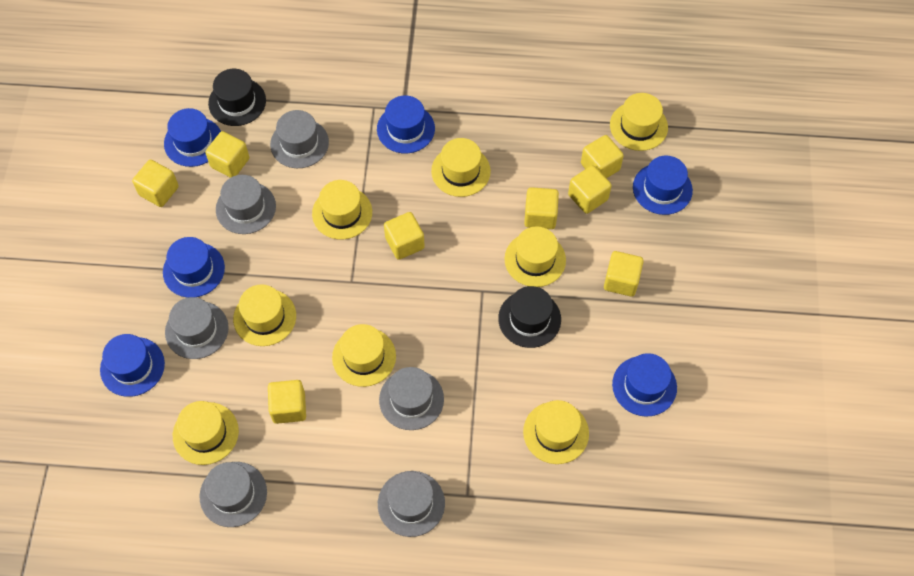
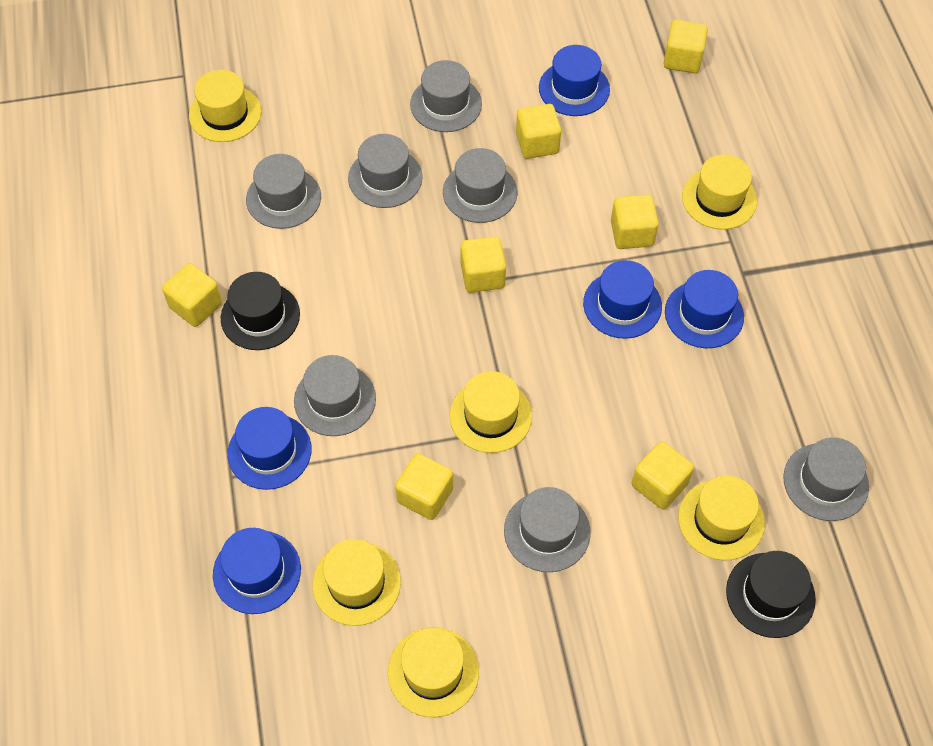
blue hat: 6 -> 5
grey hat: 6 -> 7
yellow cube: 8 -> 7
yellow hat: 8 -> 6

